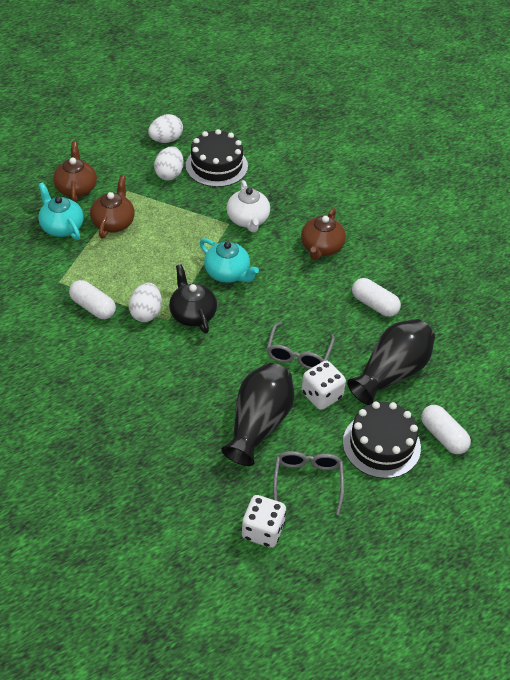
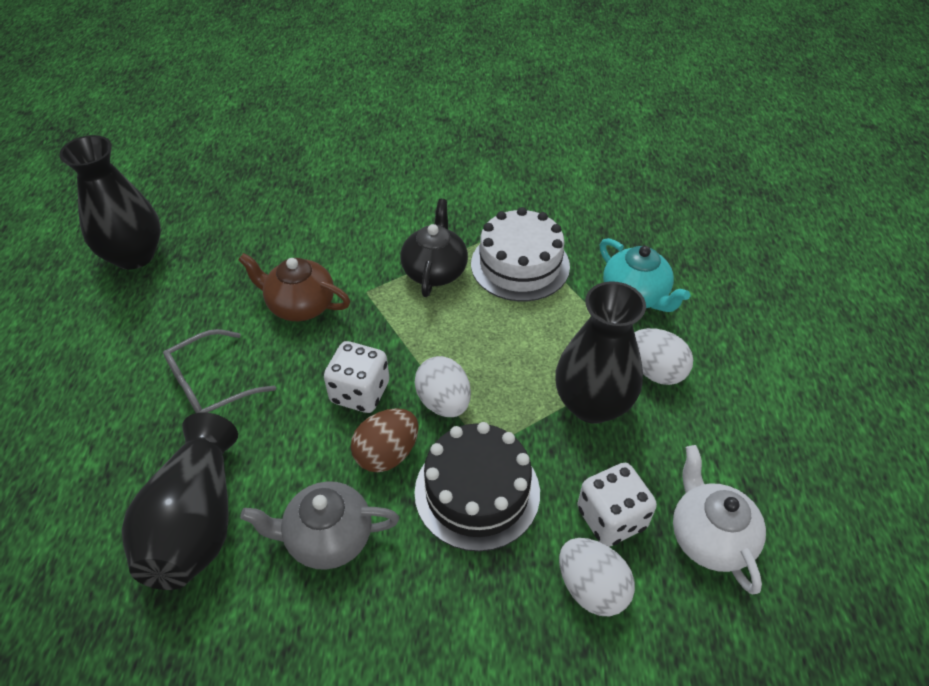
black cake: 2 -> 1
black vase: 2 -> 3
brown egg: 0 -> 1
brown teapot: 3 -> 1
grey glasses: 2 -> 1
grey teapot: 0 -> 1
turquoise teapot: 2 -> 1
white cake: 0 -> 1
white capsule: 3 -> 0

